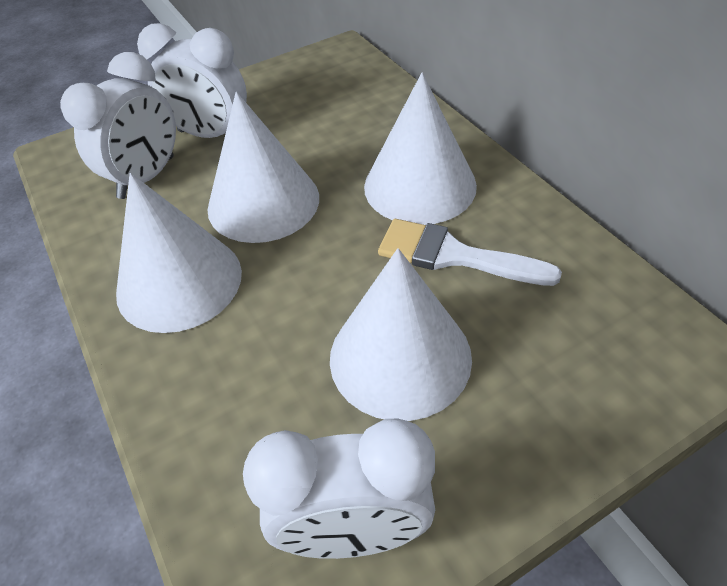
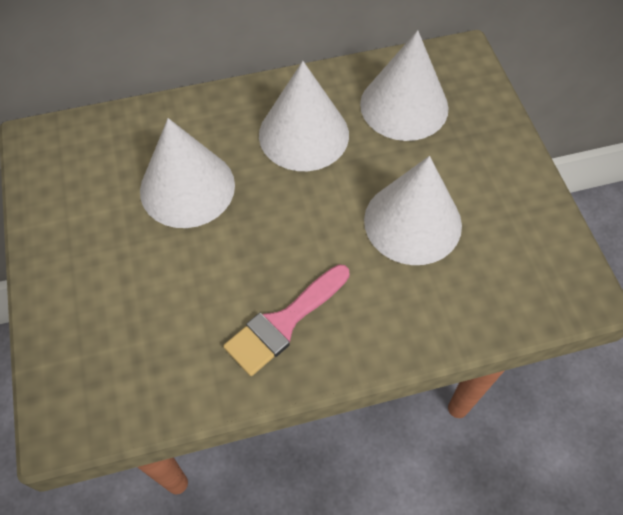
pink brush: 0 -> 1
white brush: 1 -> 0
white clock: 3 -> 0

